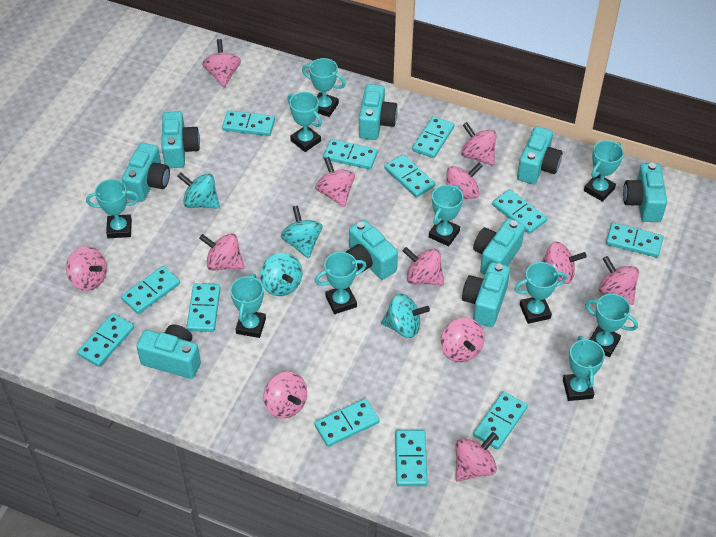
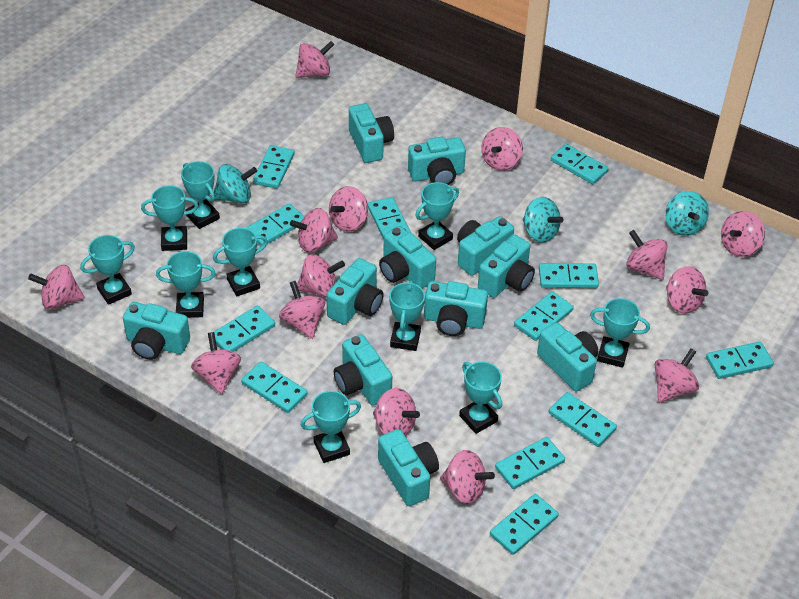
pink spinning top: 12 -> 14
turquoise camera: 9 -> 11
turquoise spinning top: 4 -> 3

